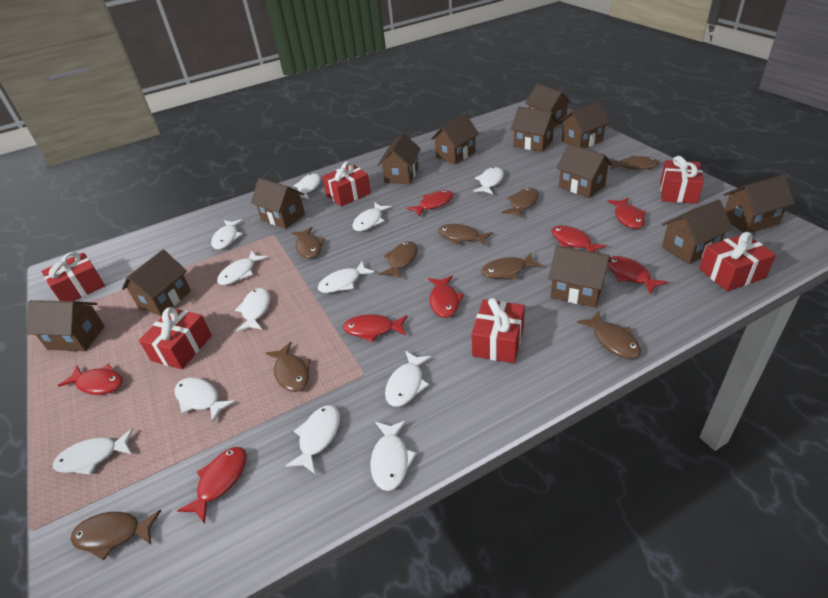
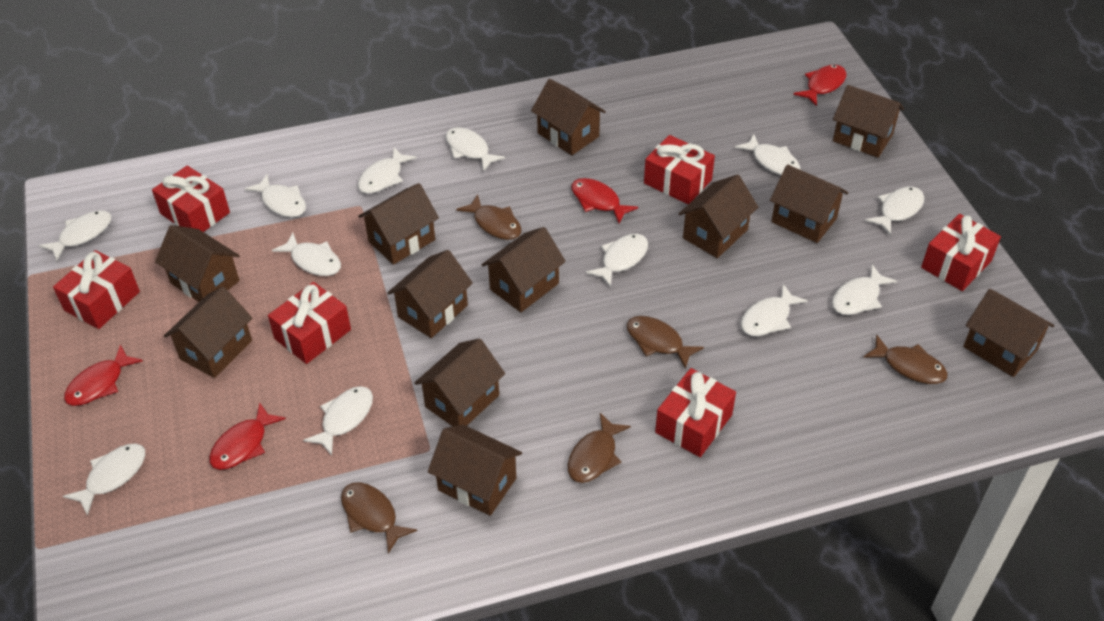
brown fish: 9 -> 5
red fish: 8 -> 4

